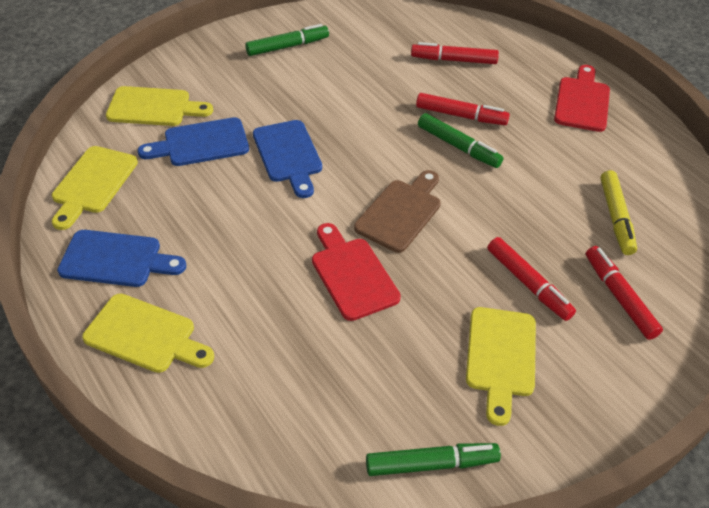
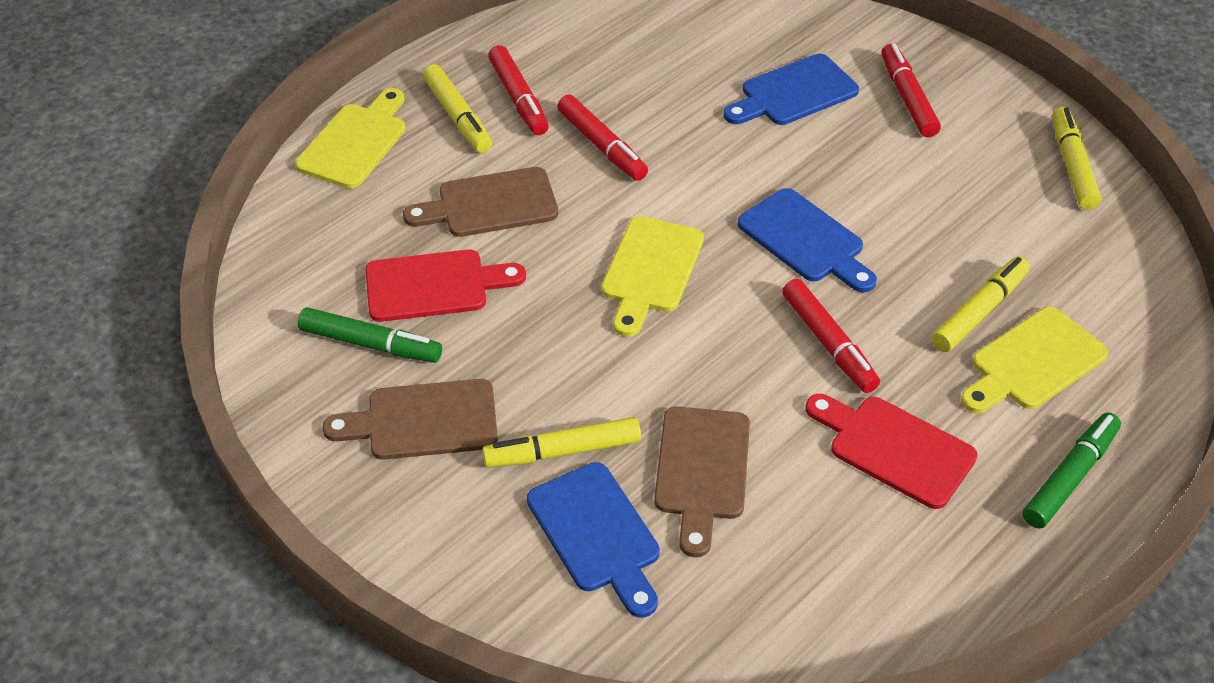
brown cutting board: 1 -> 3
green marker: 3 -> 2
yellow cutting board: 4 -> 3
yellow marker: 1 -> 4

